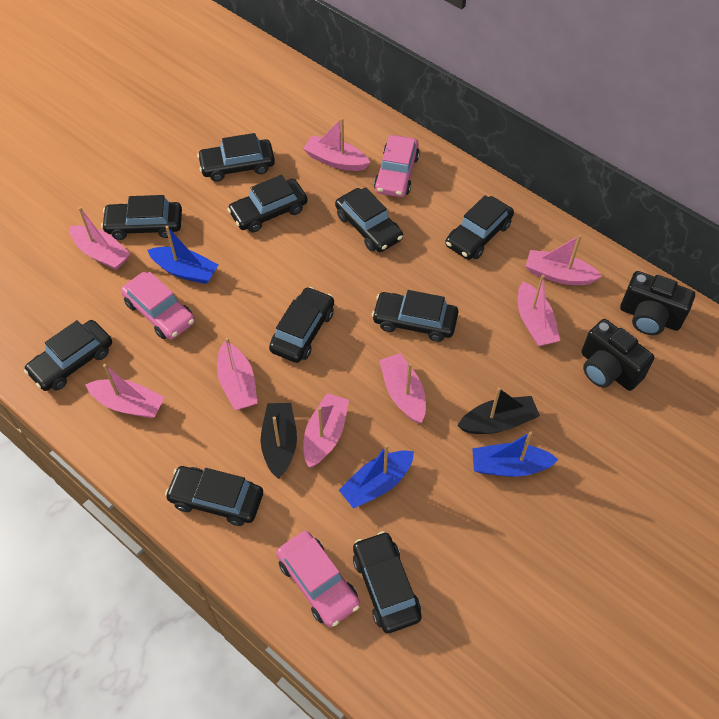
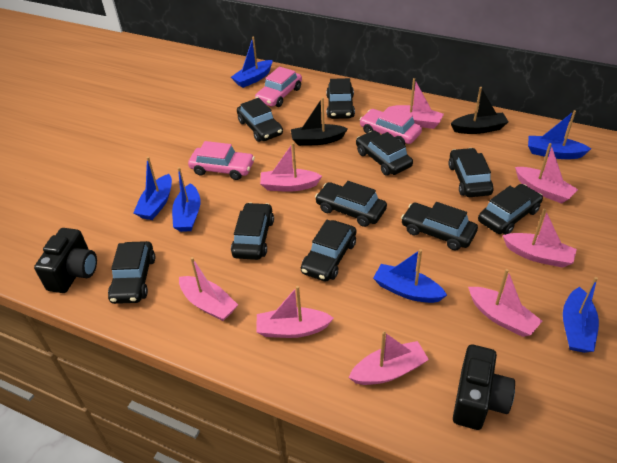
blue boat: 3 -> 6

